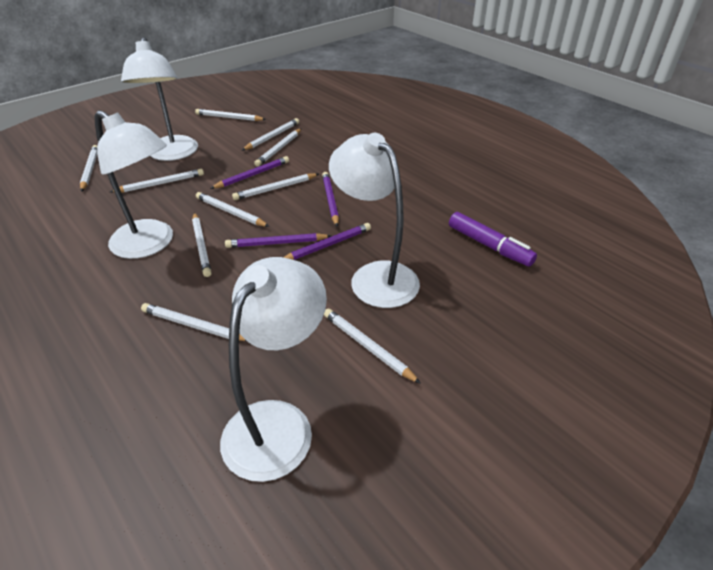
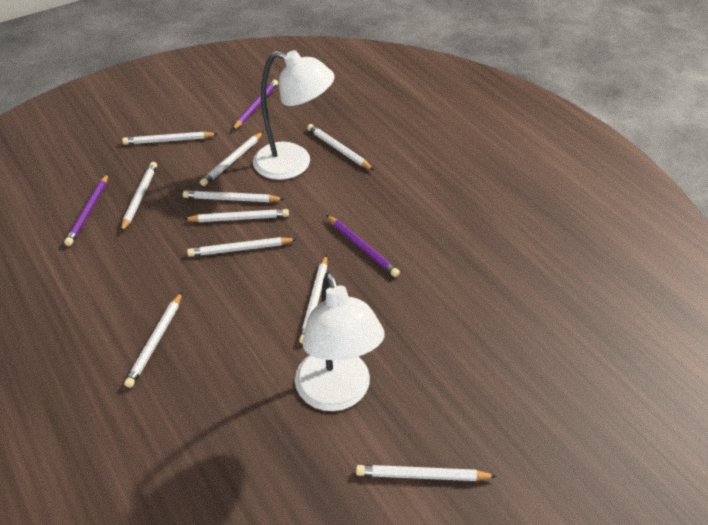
purple marker: 1 -> 0
purple pencil: 4 -> 3
white lamp: 4 -> 2

